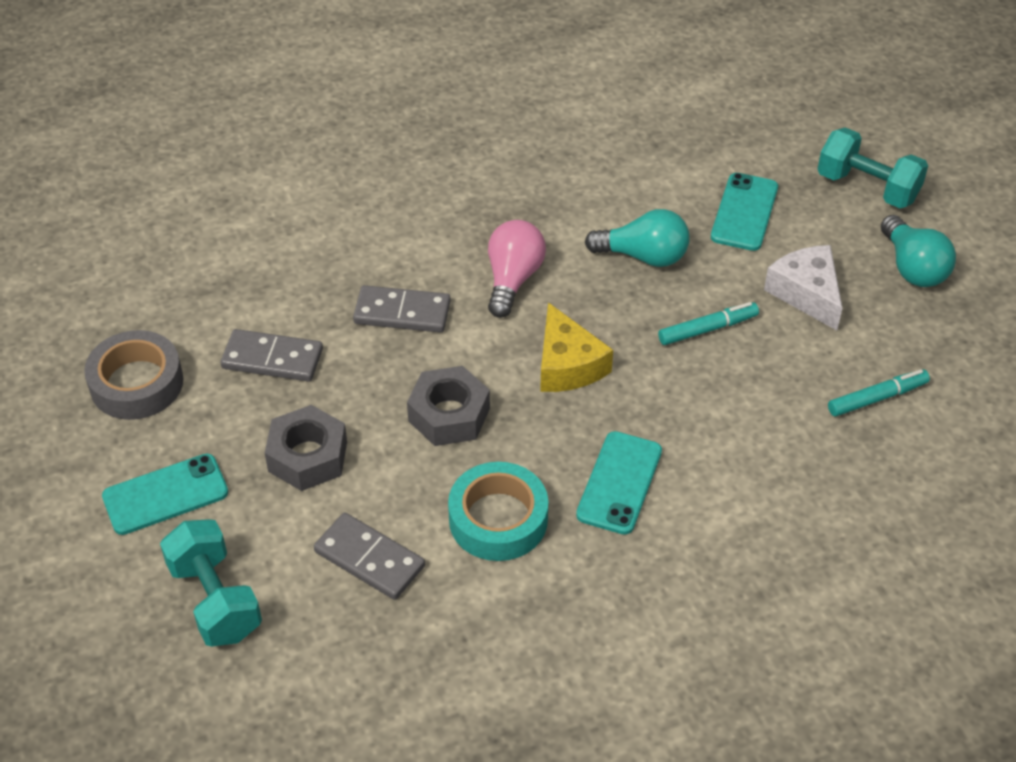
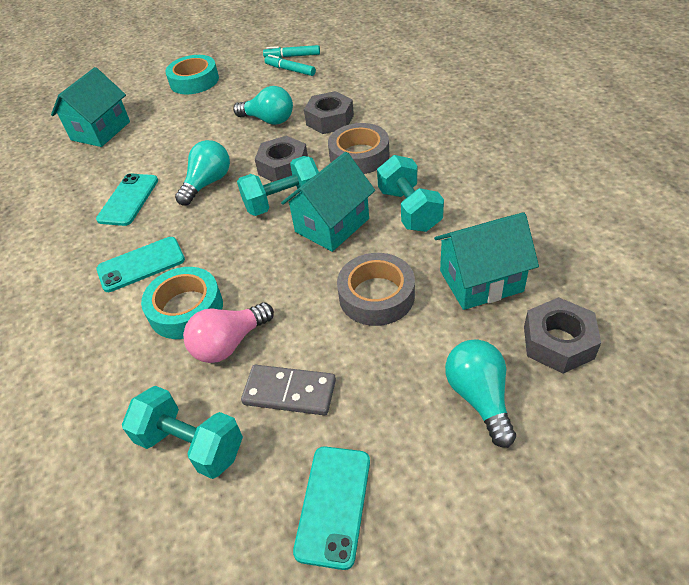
grey domino: 3 -> 1
grey nut: 2 -> 3
grey tape: 1 -> 2
turquoise dumbbell: 2 -> 3
turquoise house: 0 -> 3
turquoise light bulb: 2 -> 3
turquoise tape: 1 -> 2
white cheese: 1 -> 0
yellow cheese: 1 -> 0

